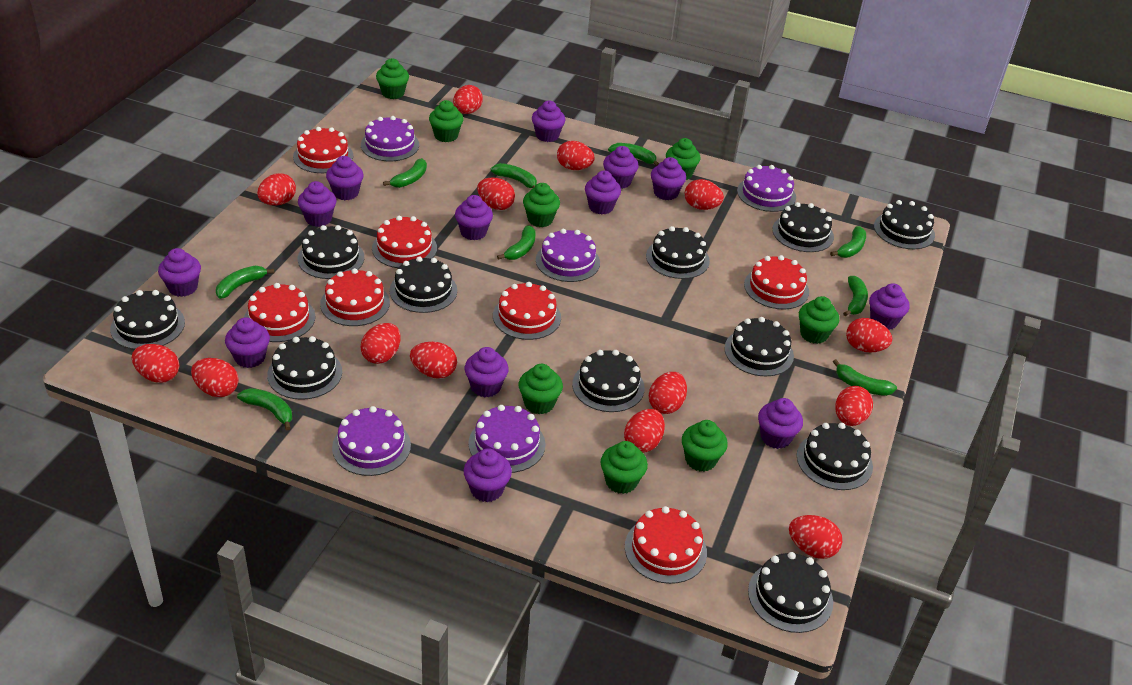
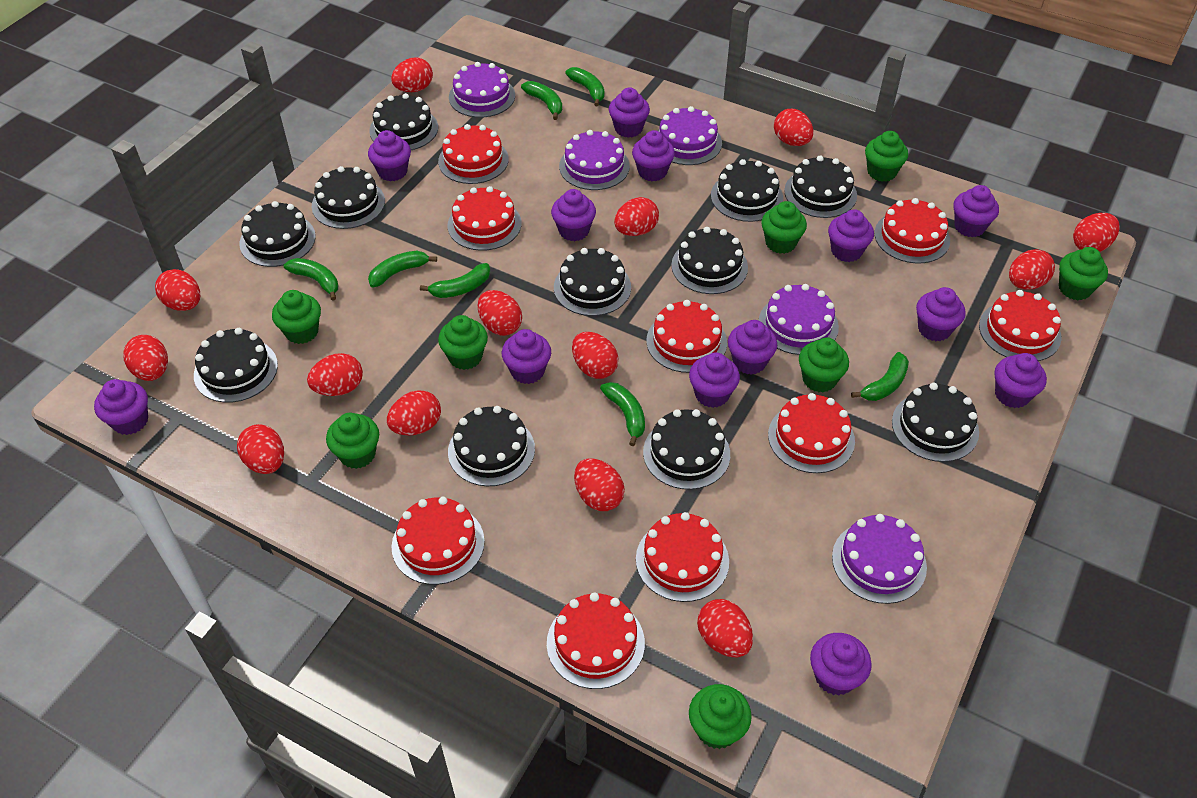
green banana: 9 -> 7
red cake: 7 -> 9

